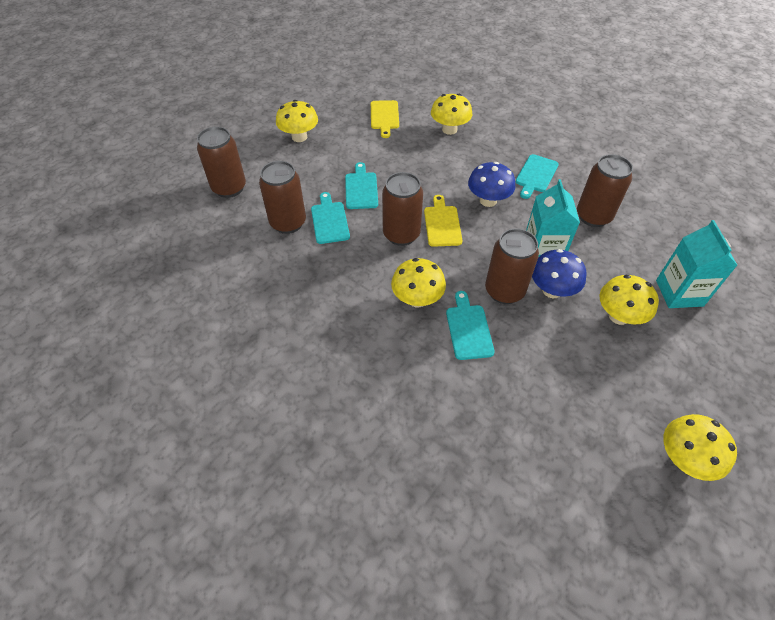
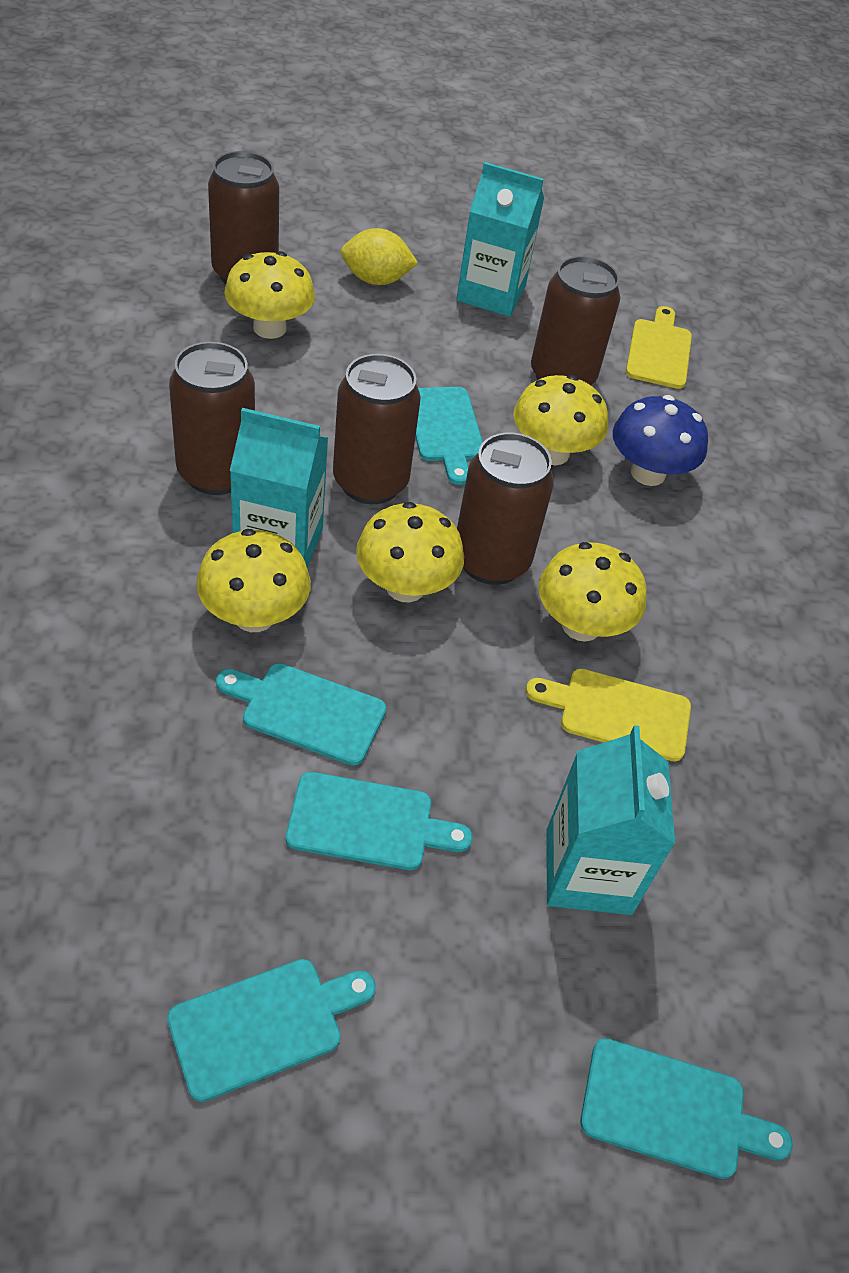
blue mushroom: 2 -> 1
turquoise carton: 2 -> 3
turquoise cutting board: 4 -> 5
yellow lemon: 0 -> 1

